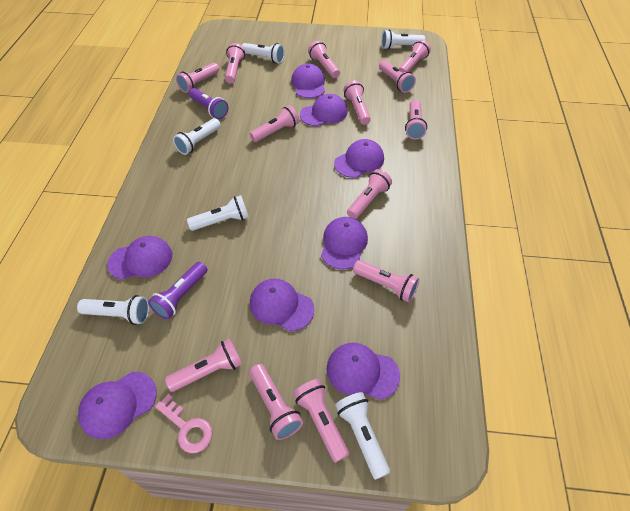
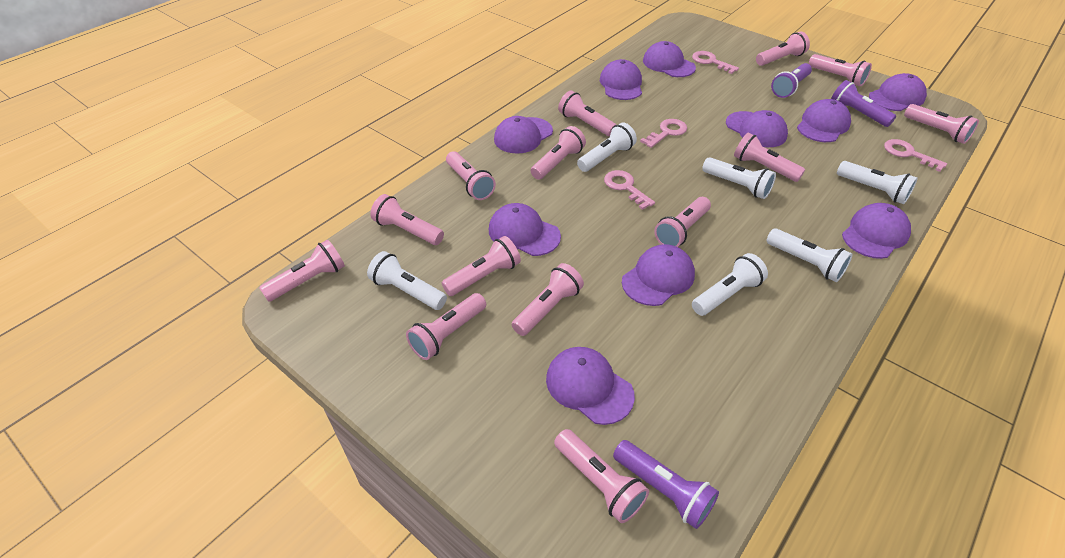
pink flashlight: 13 -> 14
pink key: 1 -> 4
purple cap: 8 -> 10
purple flashlight: 2 -> 3

